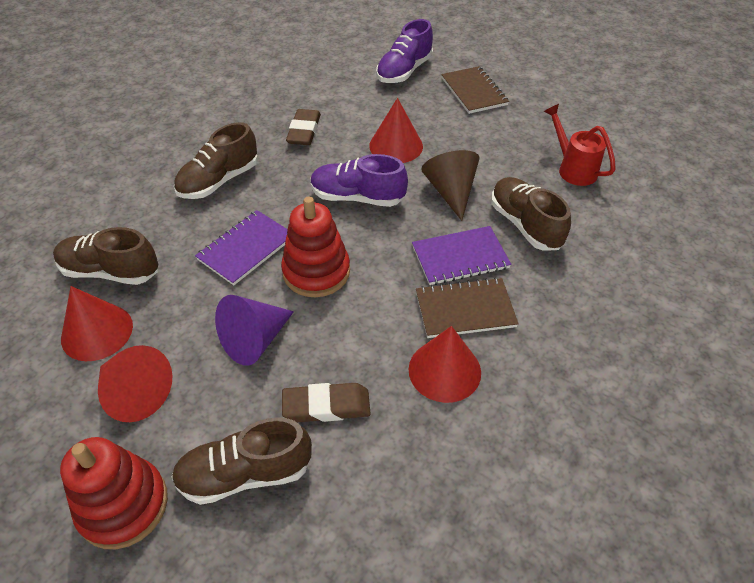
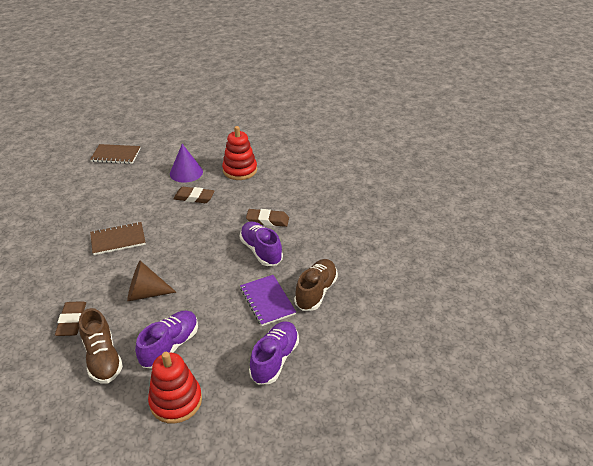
brown eraser: 2 -> 3
brown shoe: 4 -> 2
purple notebook: 2 -> 1
purple shoe: 2 -> 3
red cone: 4 -> 0
red watering can: 1 -> 0

